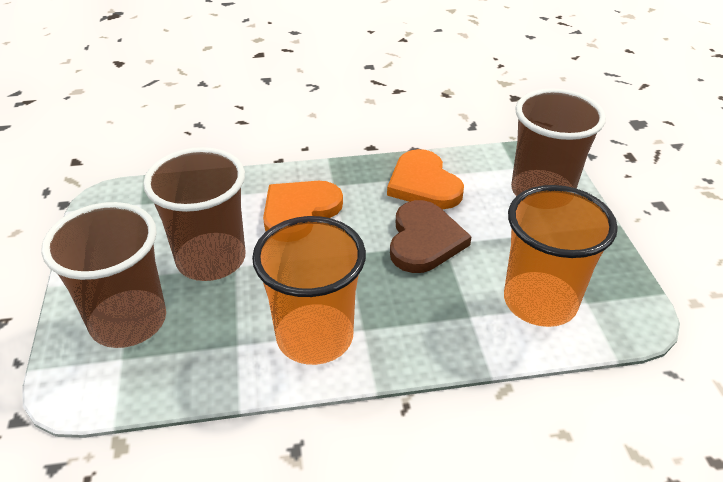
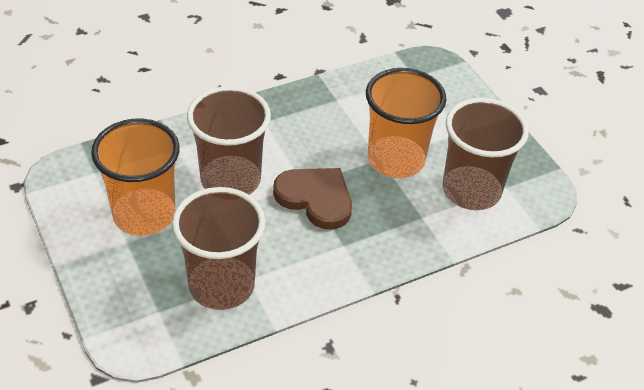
orange heart: 2 -> 0

